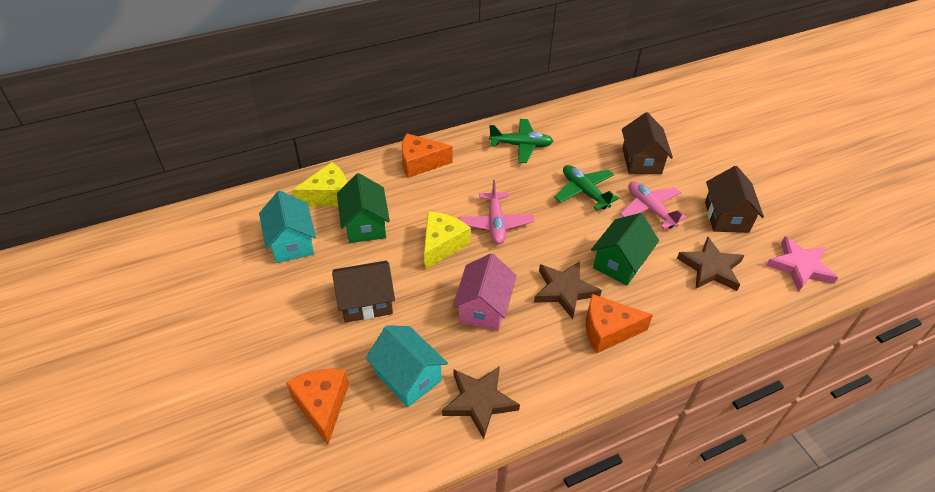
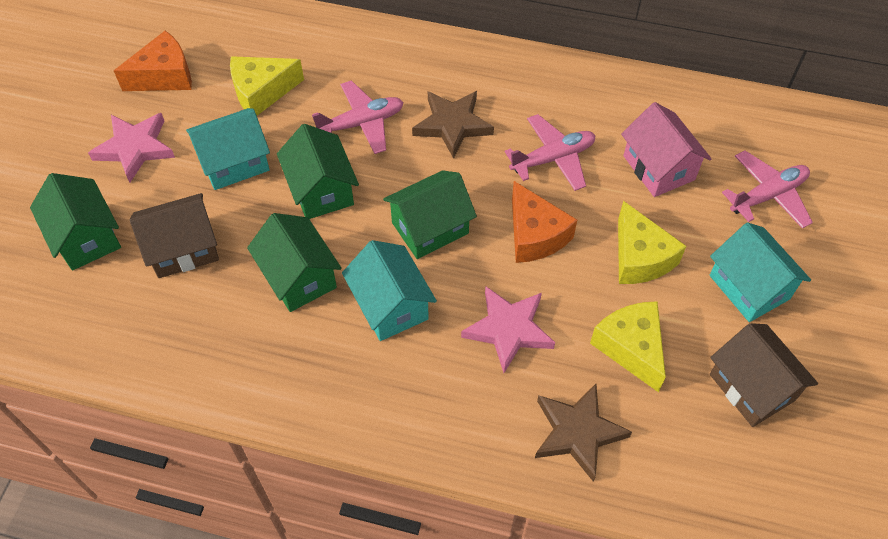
brown house: 3 -> 2
brown star: 3 -> 2
green house: 2 -> 4
green plane: 2 -> 0
orange cheese: 3 -> 2
pink plane: 2 -> 3
pink star: 1 -> 2
turquoise house: 2 -> 3
yellow cheese: 2 -> 3

